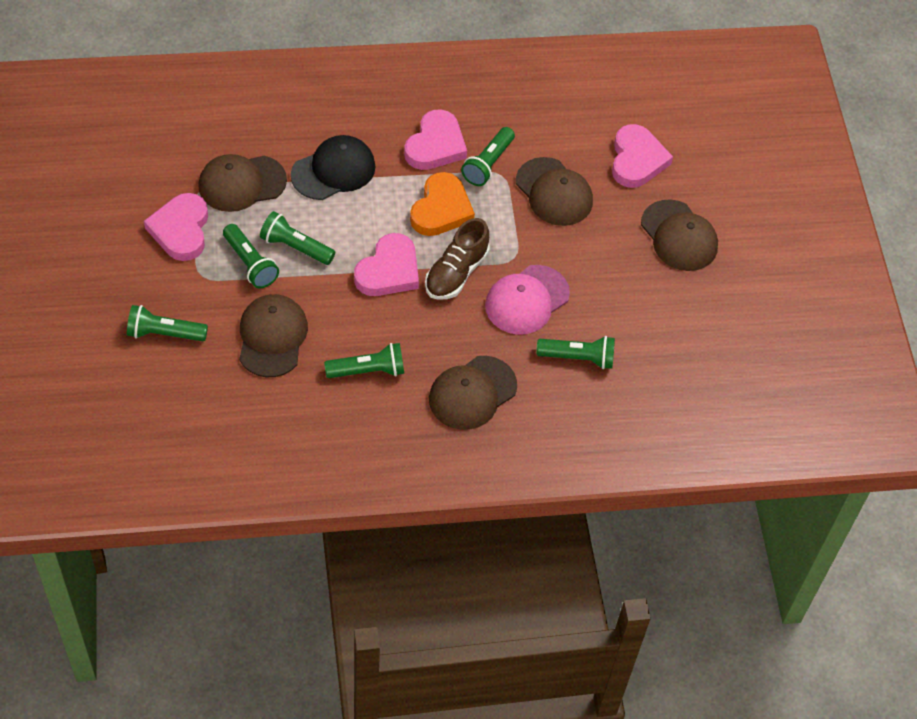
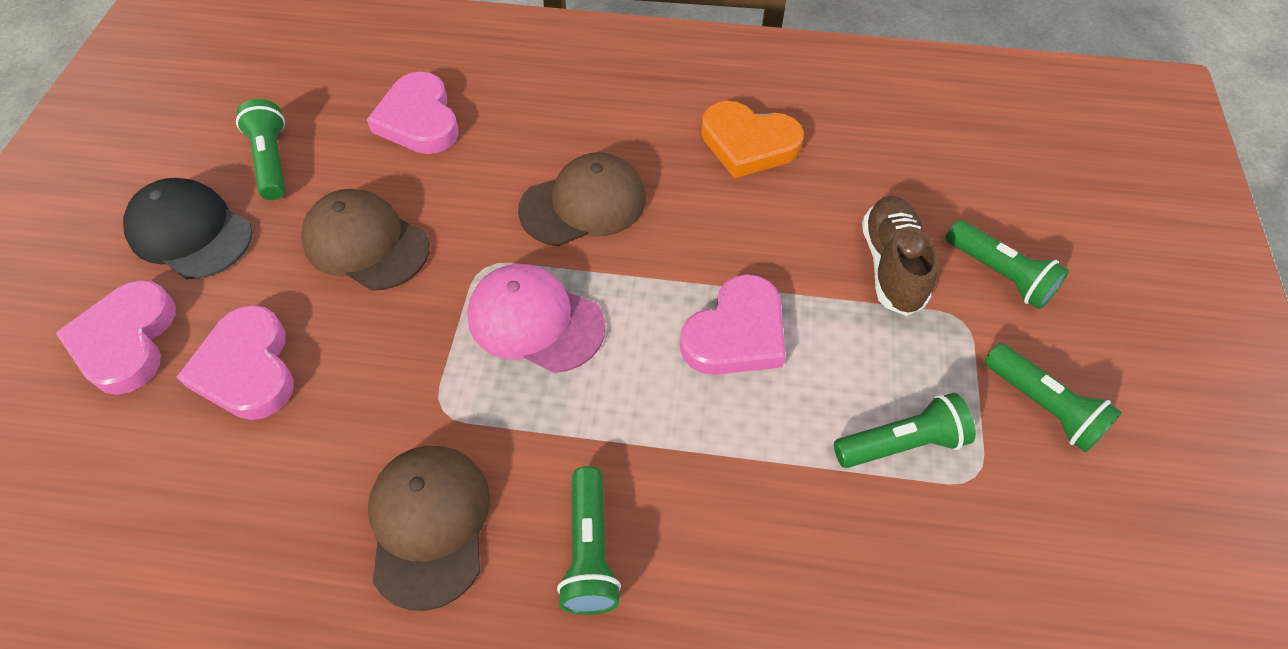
brown cap: 5 -> 3
green flashlight: 6 -> 5

